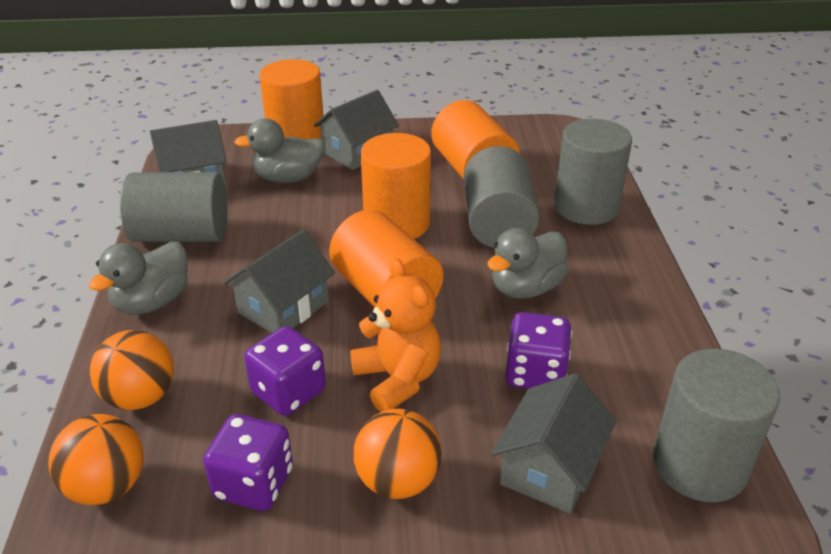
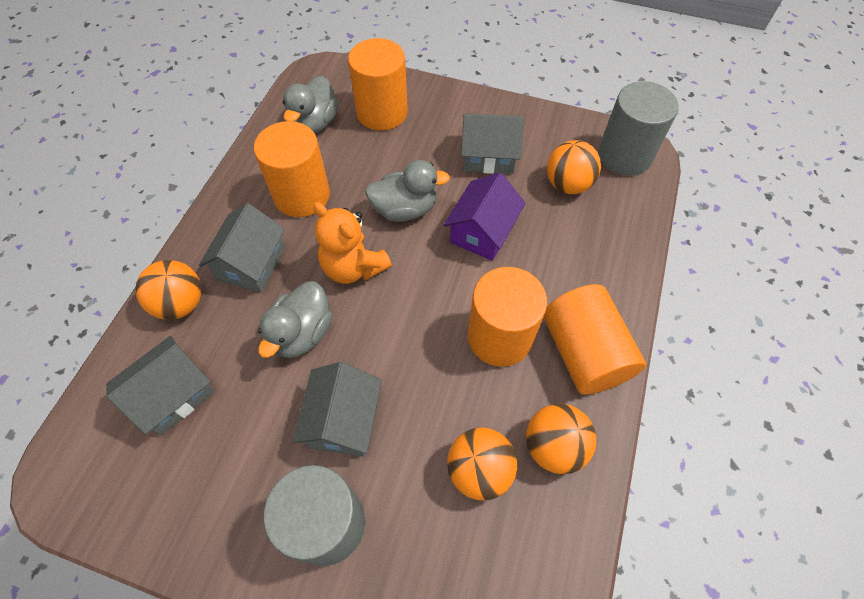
grey cylinder: 4 -> 2
orange ball: 3 -> 4
purple dice: 3 -> 0
purple house: 0 -> 1

